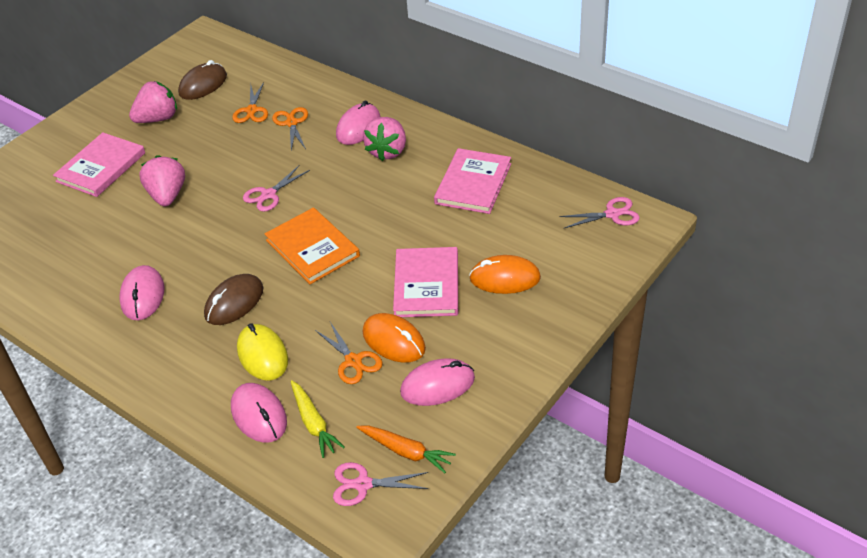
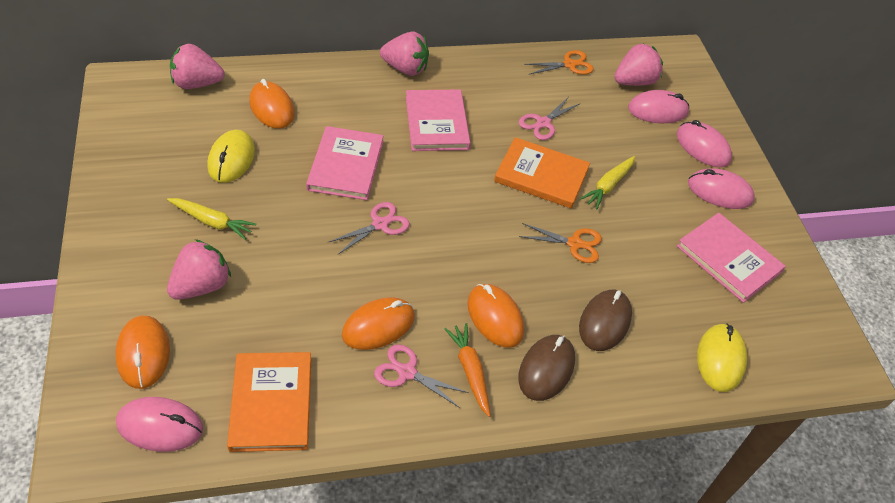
orange book: 1 -> 2
orange mouse: 2 -> 4
orange scissors: 3 -> 2
pink strawberry: 3 -> 4
yellow carrot: 1 -> 2
yellow mouse: 1 -> 2

